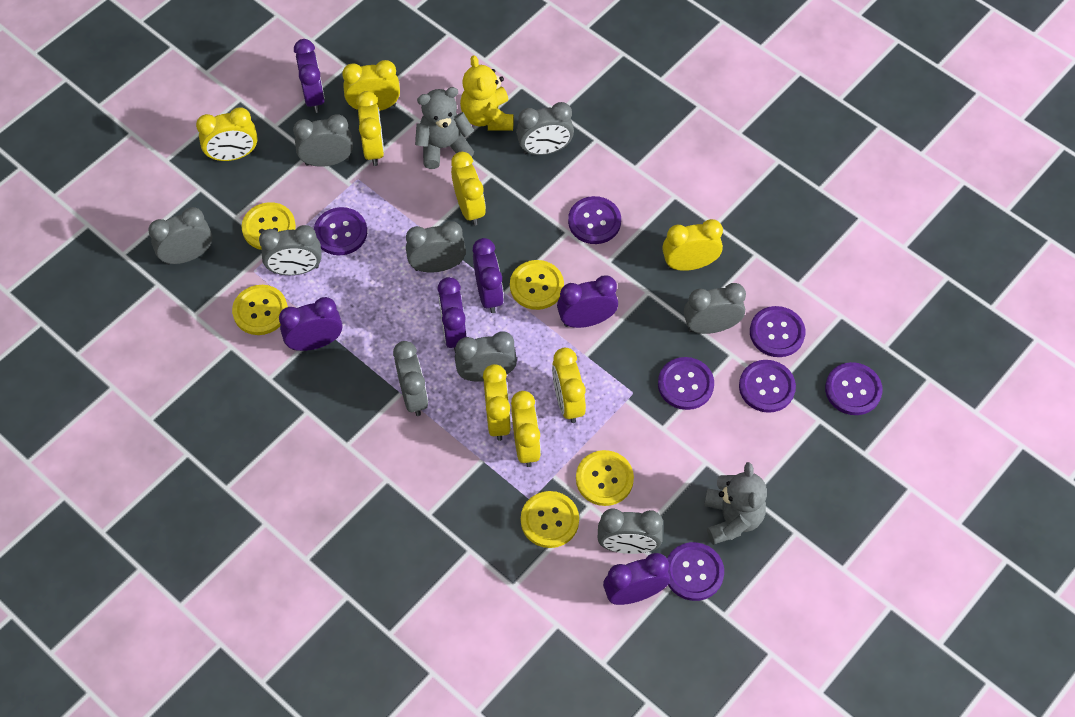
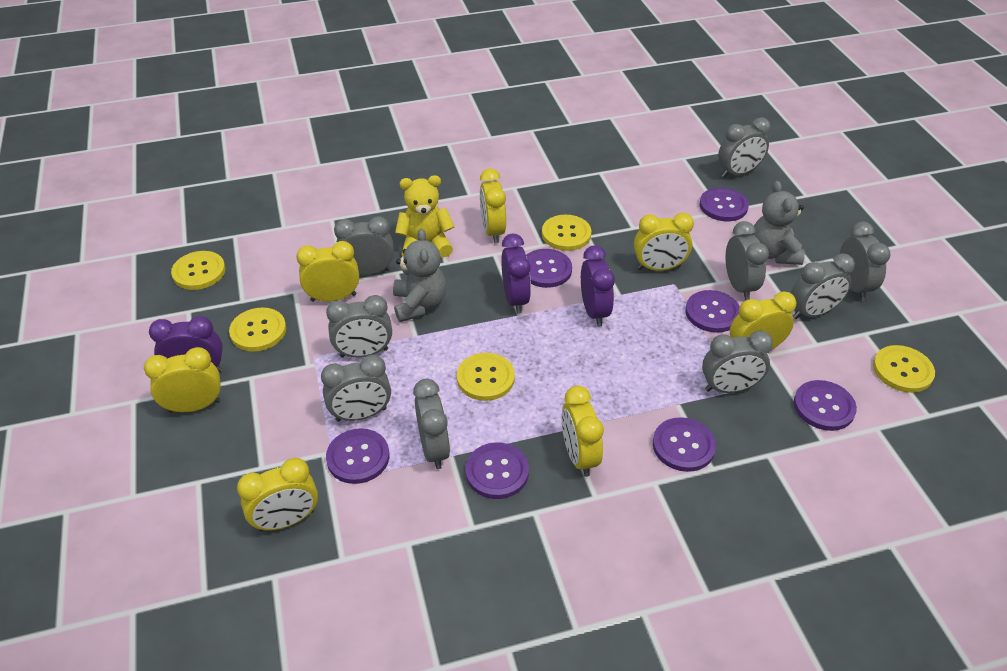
purple clock: 6 -> 3
yellow clock: 8 -> 7

